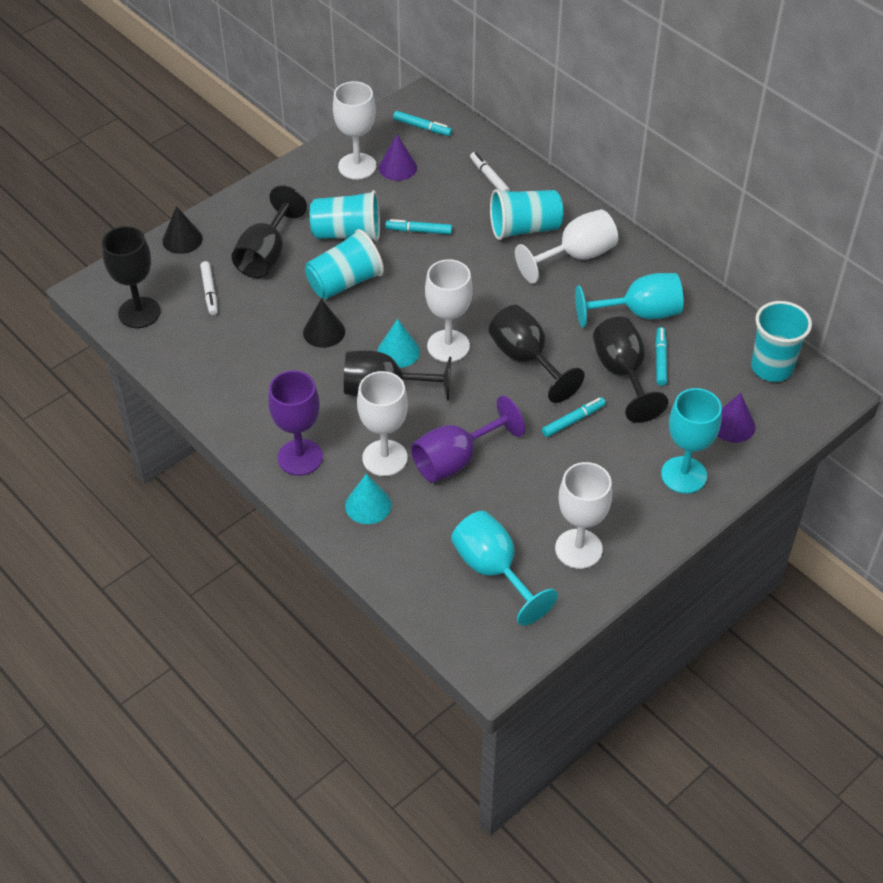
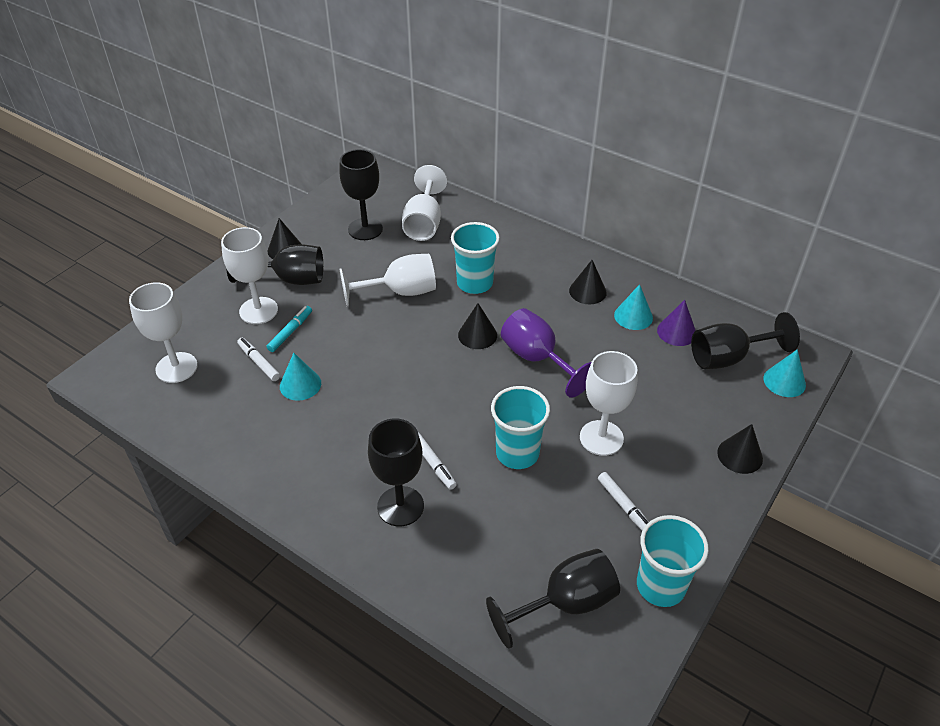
black cone: 2 -> 4
purple cone: 2 -> 1
purple goblet: 2 -> 1
turquoise cone: 2 -> 3
turquoise cup: 4 -> 3
turquoise goblet: 3 -> 0
turquoise marker: 4 -> 1
white marker: 2 -> 3

